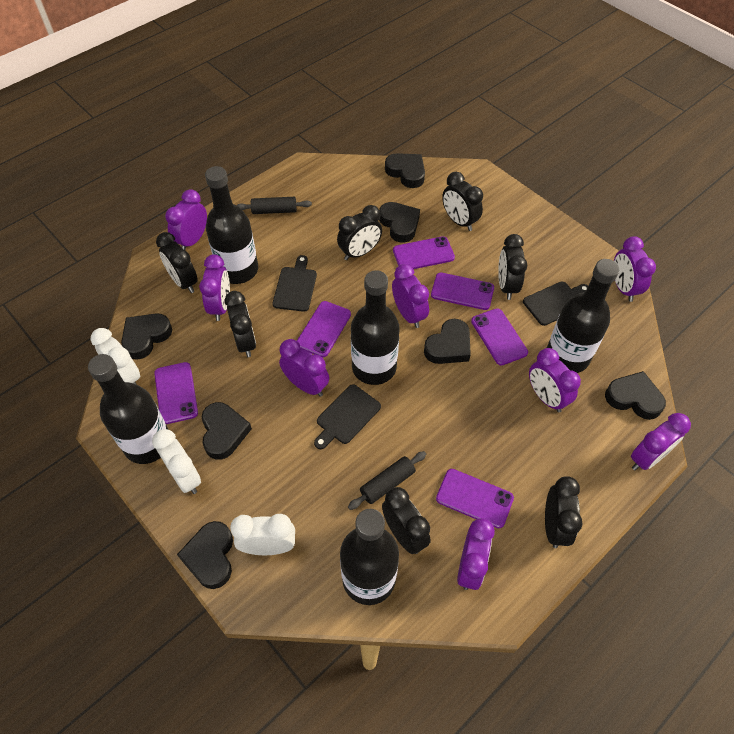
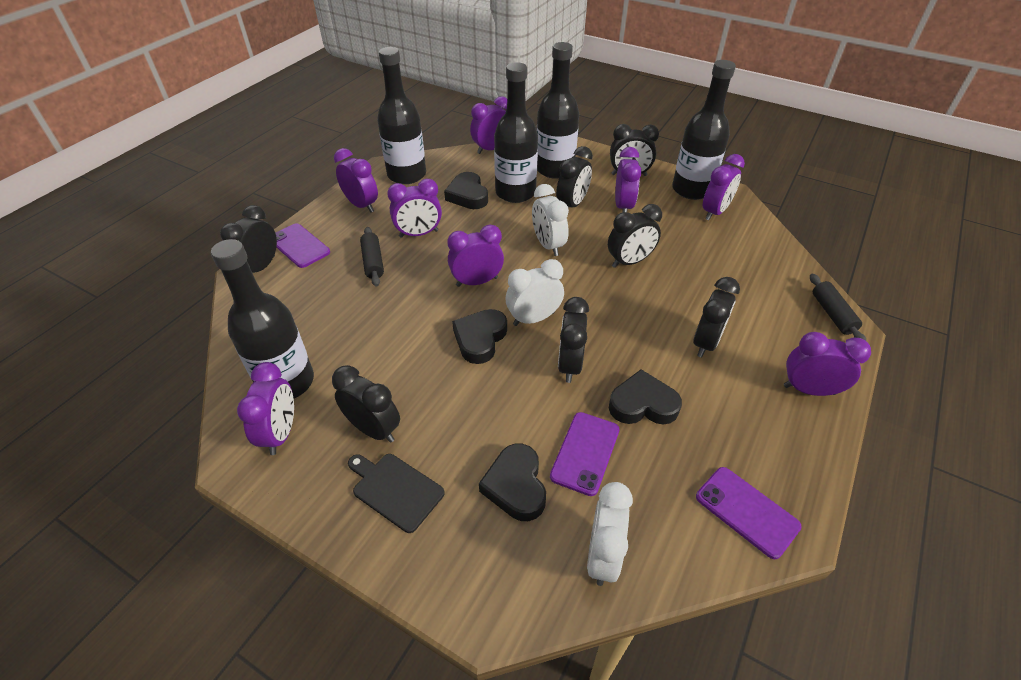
black cutting board: 3 -> 1
black heart: 7 -> 4
purple phone: 6 -> 3

